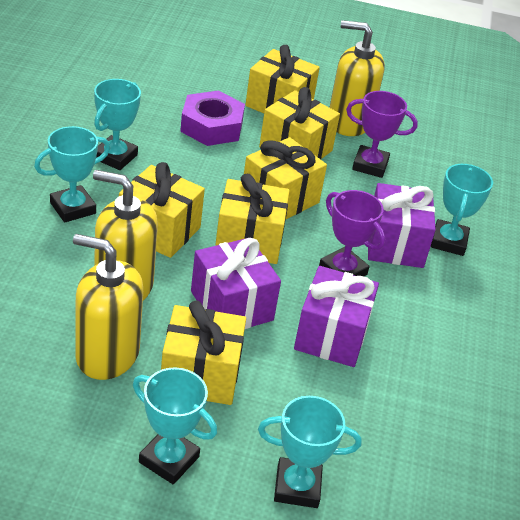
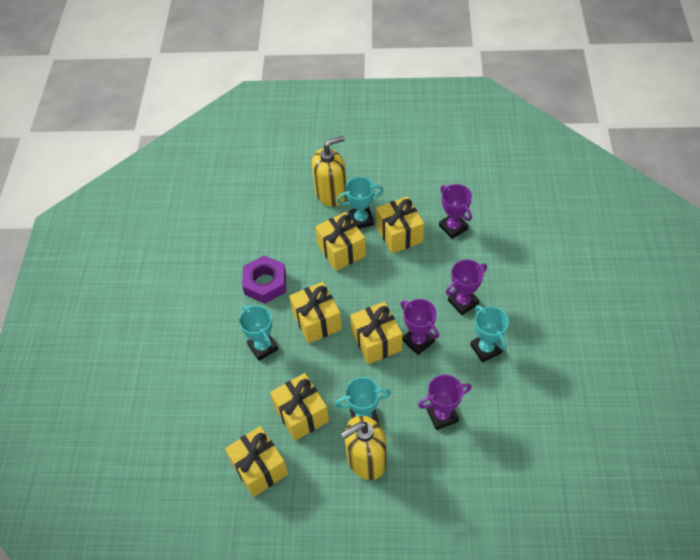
purple gift: 3 -> 0
purple trophy: 2 -> 4
turquoise trophy: 5 -> 4
yellow soap dispenser: 3 -> 2

